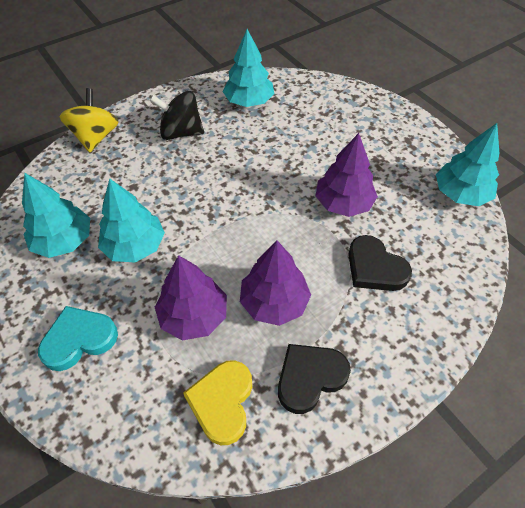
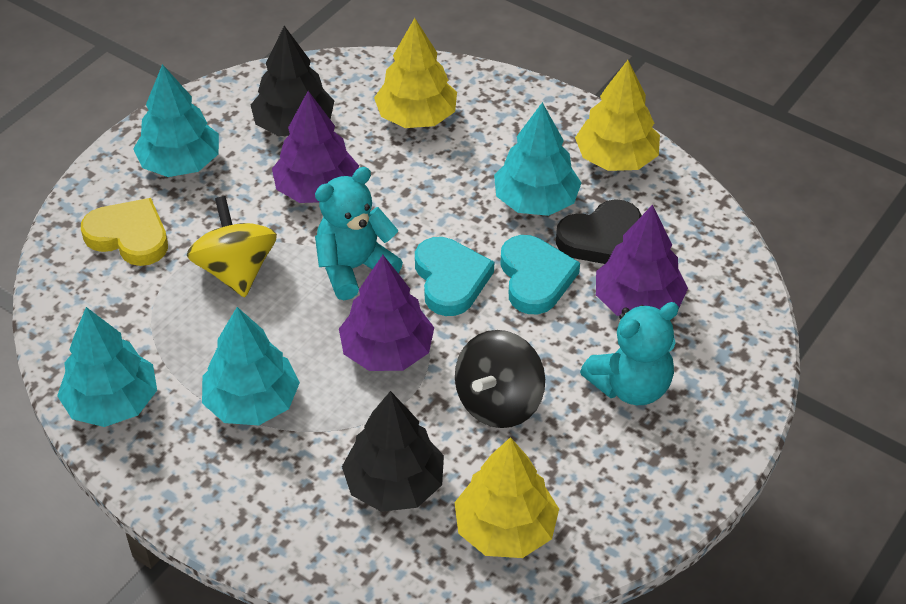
black heart: 2 -> 1
black tree: 0 -> 2
turquoise heart: 1 -> 2
turquoise teddy bear: 0 -> 2
yellow tree: 0 -> 3

